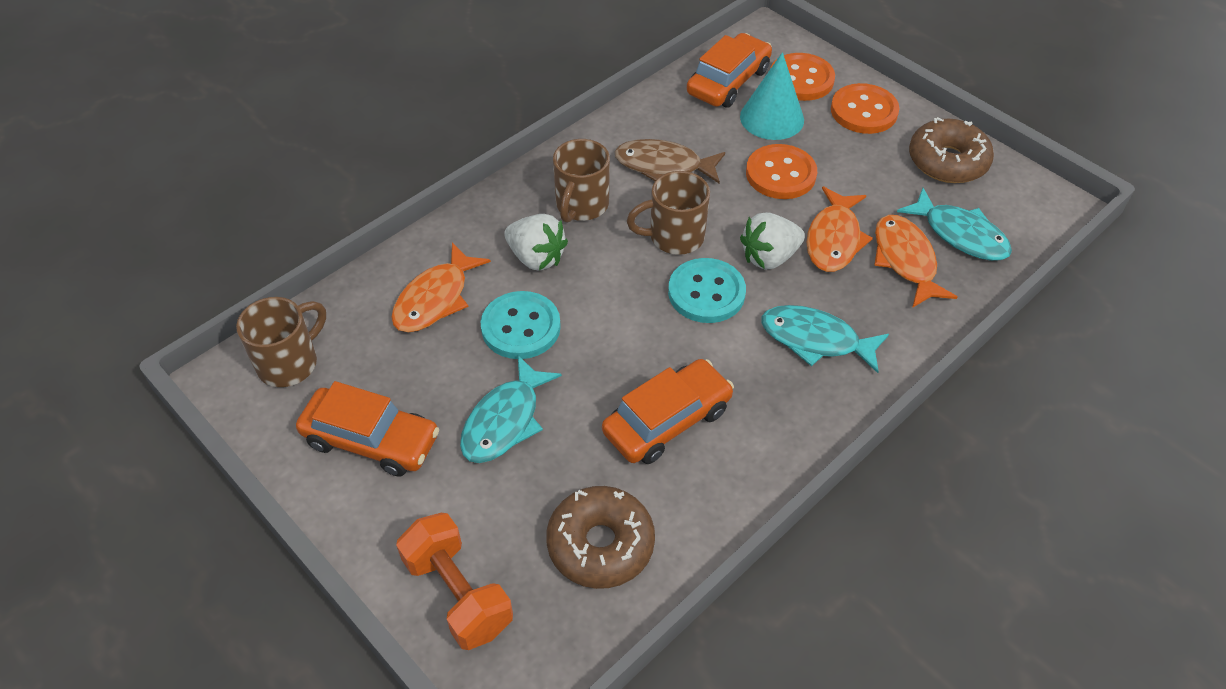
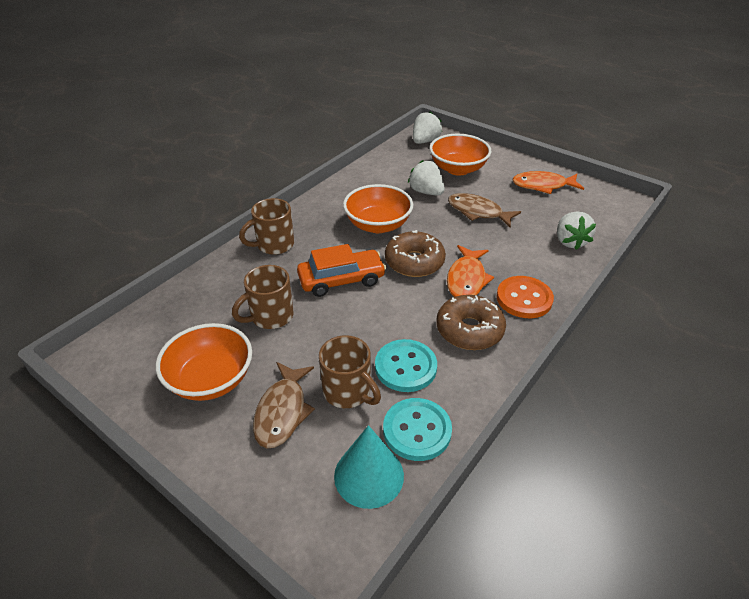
brown fish: 1 -> 2
orange bowl: 0 -> 3
orange button: 3 -> 1
orange car: 3 -> 1
orange dumbbell: 1 -> 0
orange fish: 3 -> 2
turquoise fish: 3 -> 0
white strawberry: 2 -> 3

